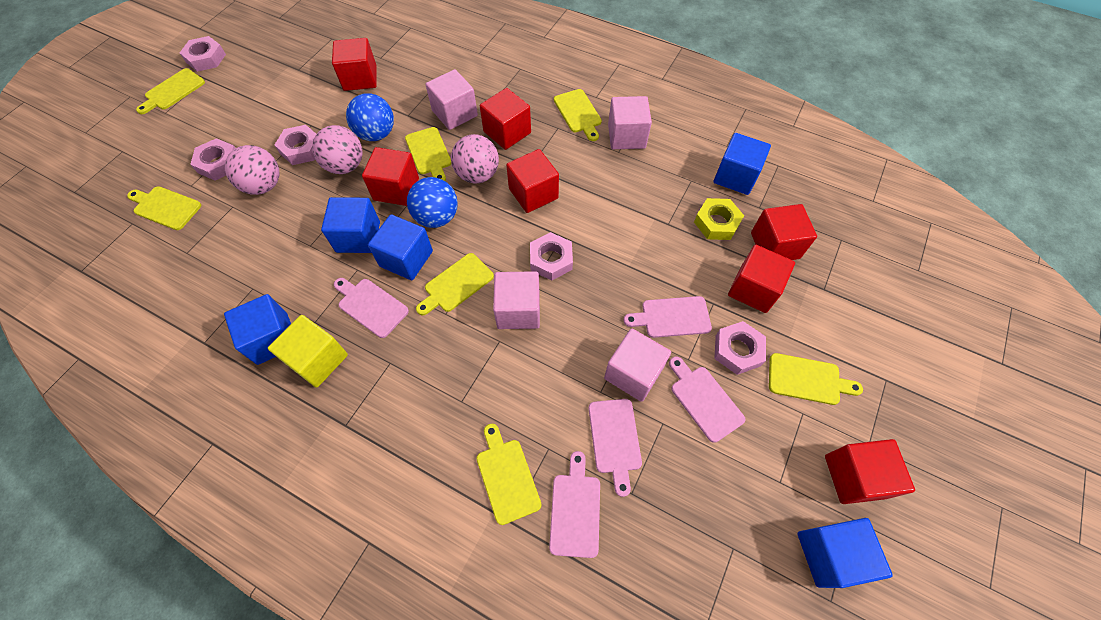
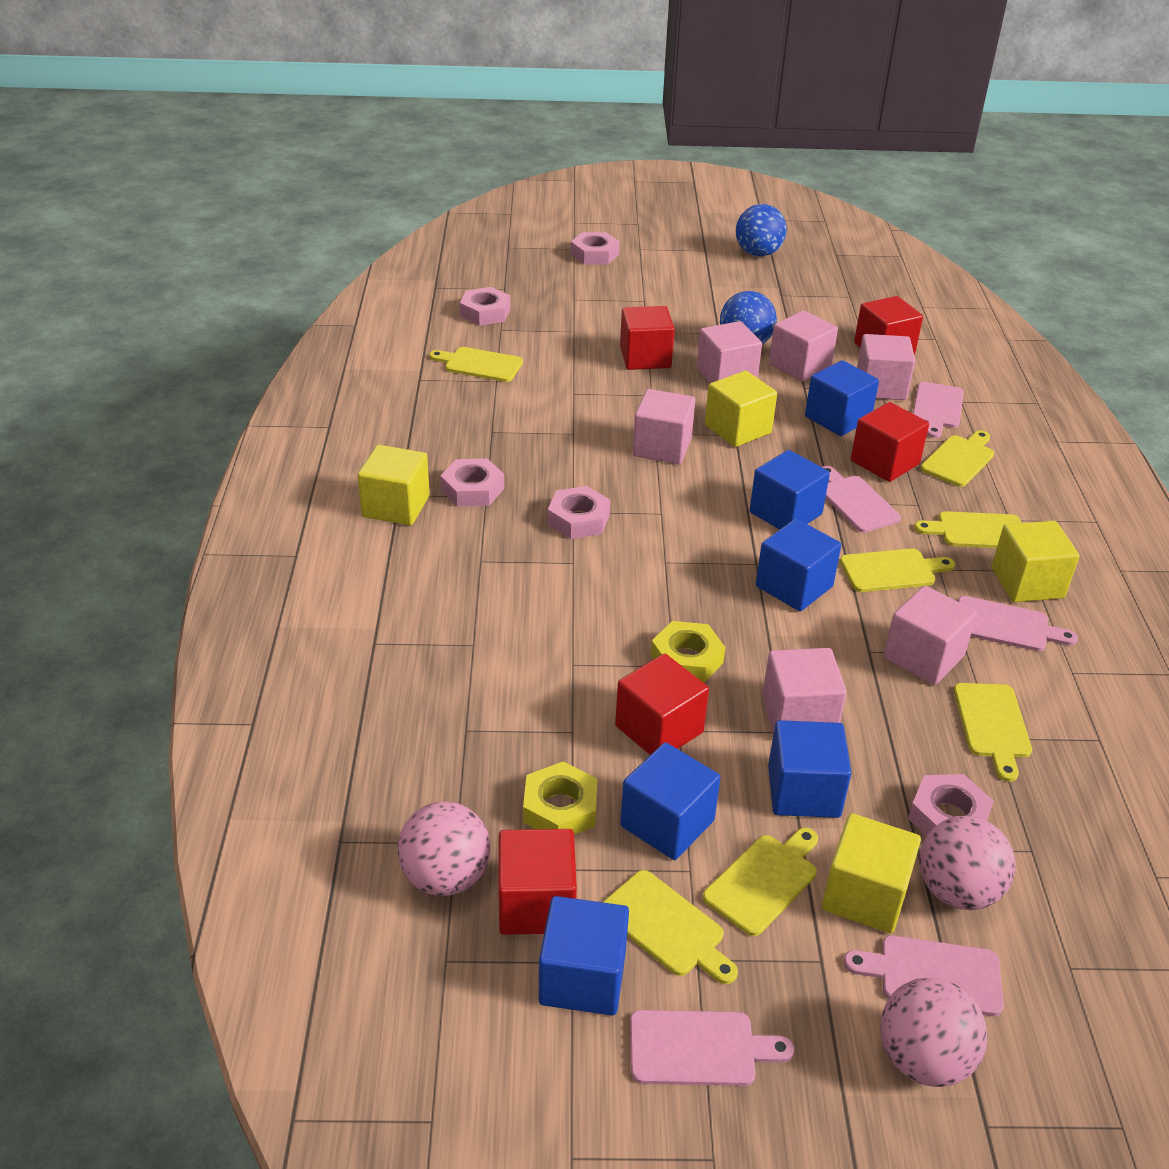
blue cube: 5 -> 6
pink cube: 4 -> 6
red cube: 7 -> 5
yellow cube: 1 -> 4
yellow nut: 1 -> 2

